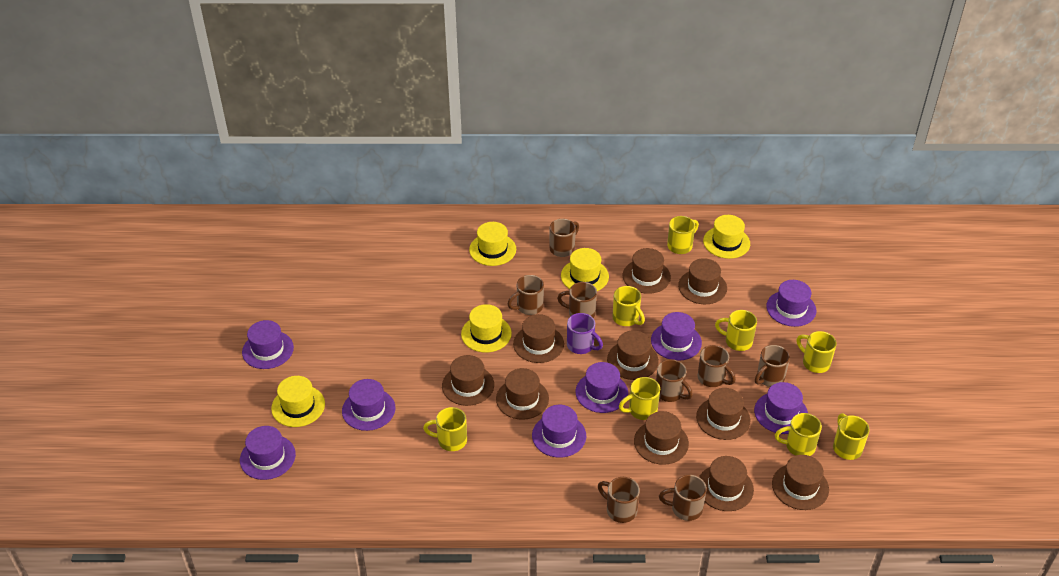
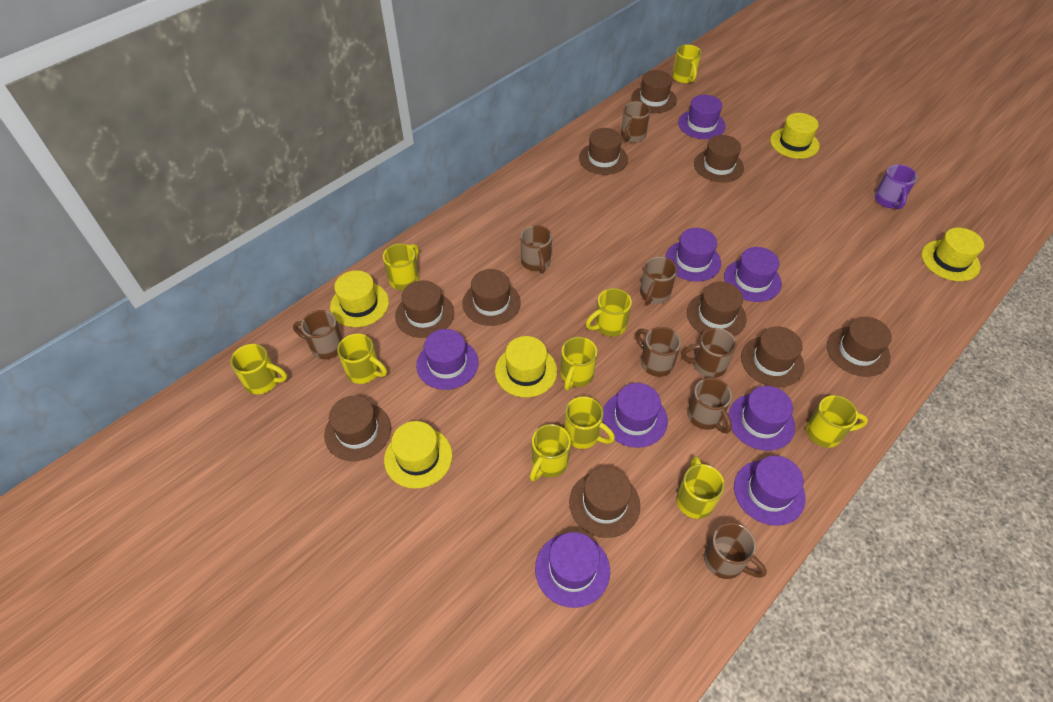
yellow mug: 8 -> 10

